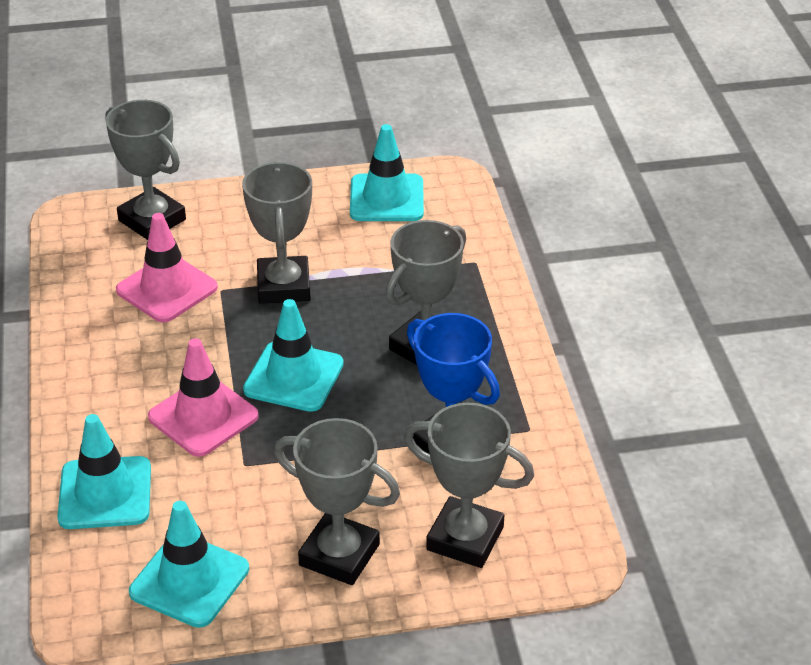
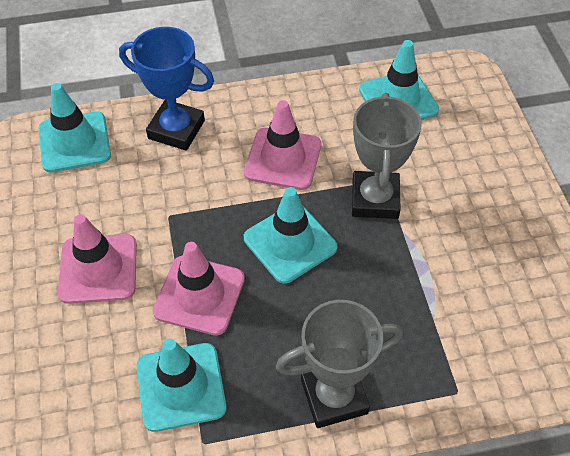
grey trophy: 5 -> 2
pink traffic cone: 2 -> 3

